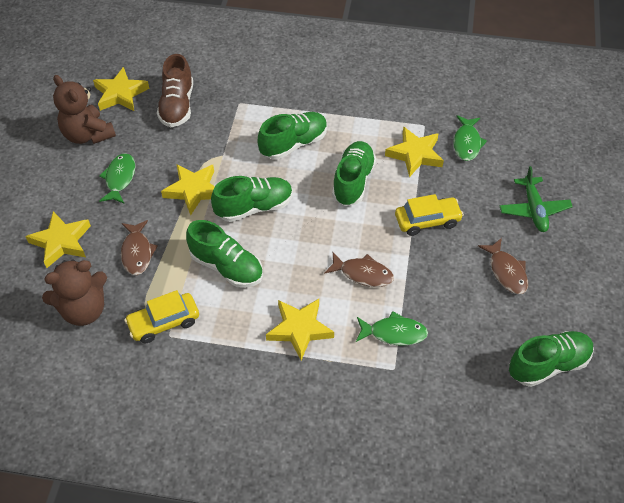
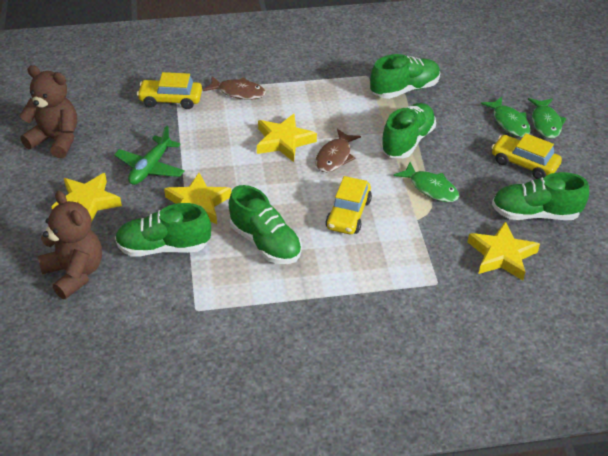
brown fish: 3 -> 2
brown shoe: 1 -> 0
yellow car: 2 -> 3
yellow star: 5 -> 4

